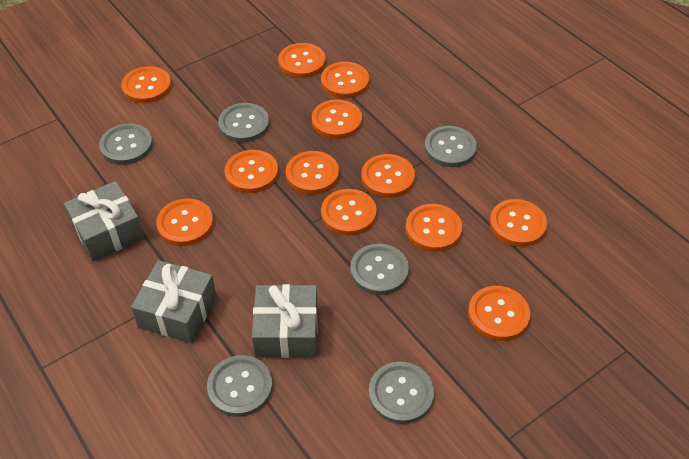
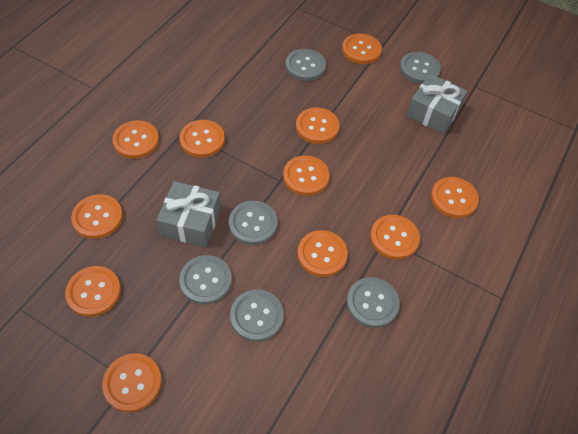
grey gift: 3 -> 2
orange button: 12 -> 11

